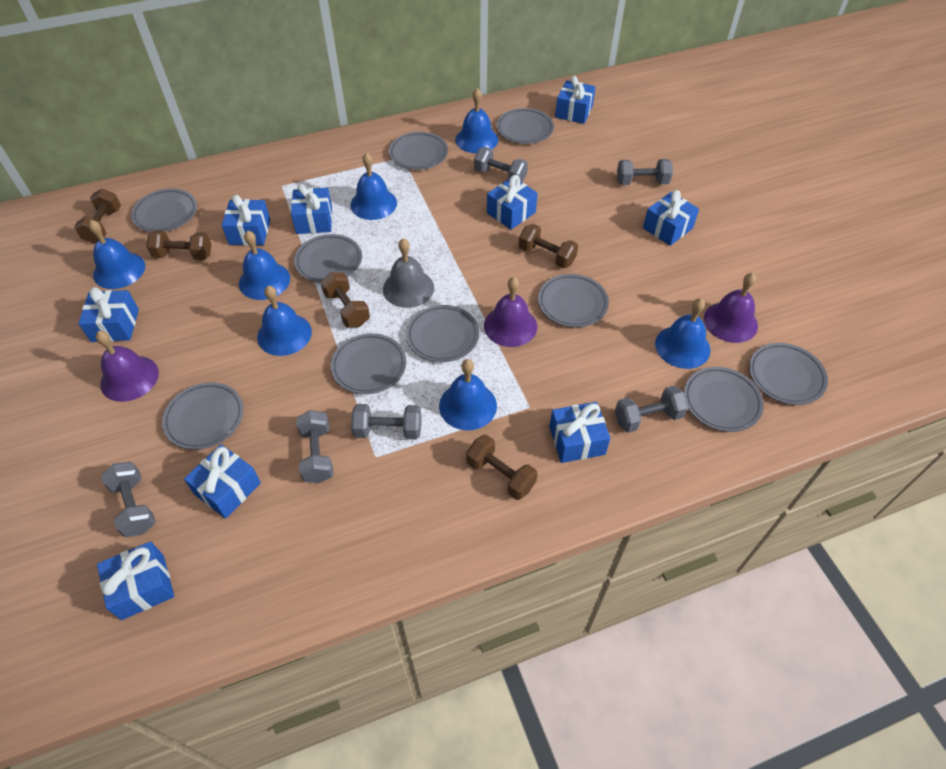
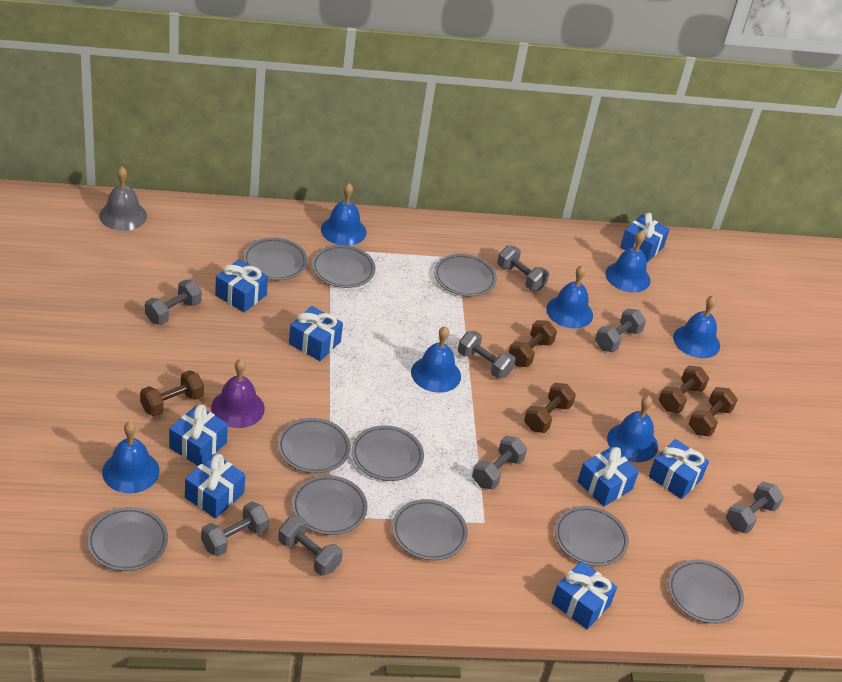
blue gift: 9 -> 8
grey dumbbell: 6 -> 8
purple bell: 3 -> 1

